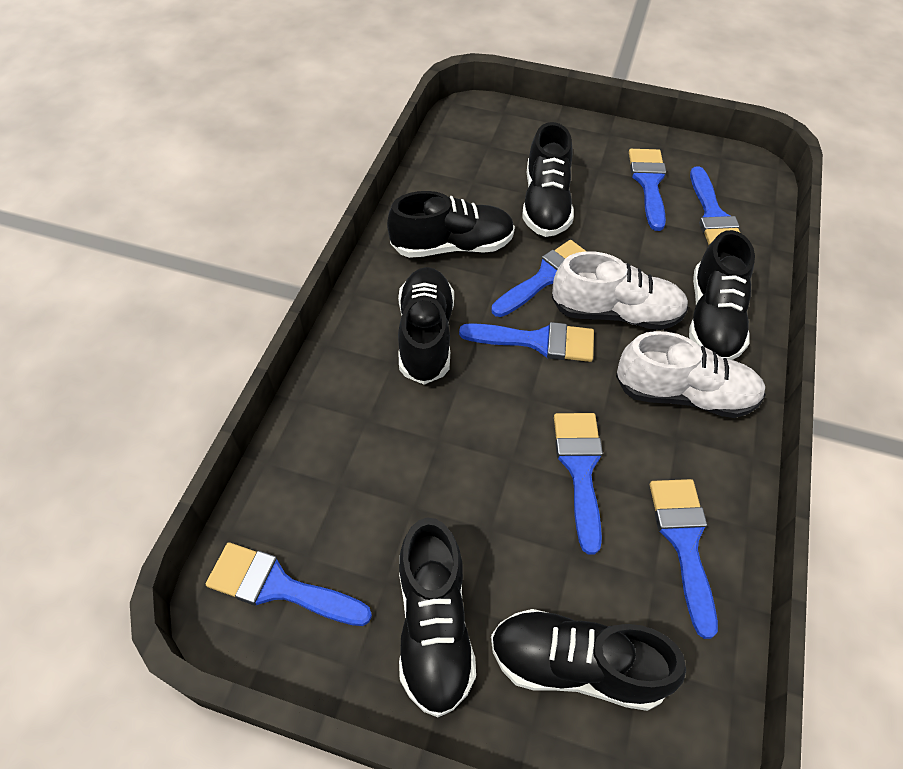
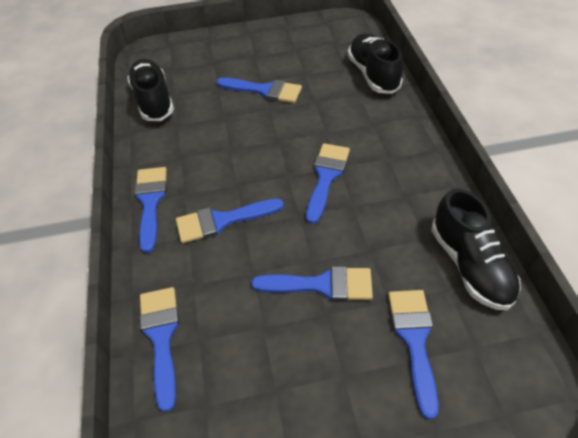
black shoe: 6 -> 3
white shoe: 2 -> 0

